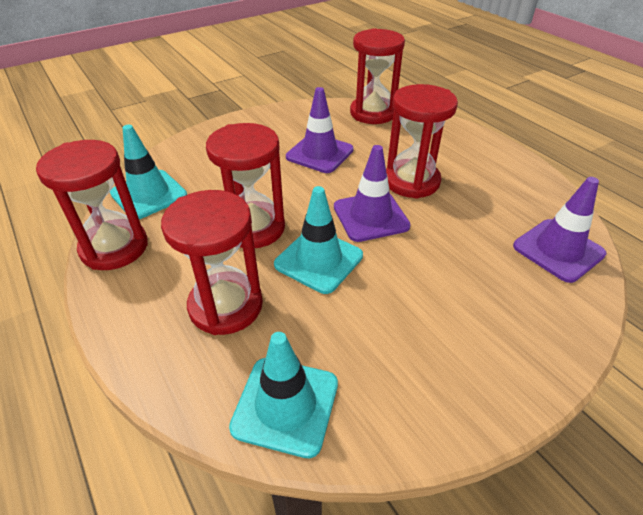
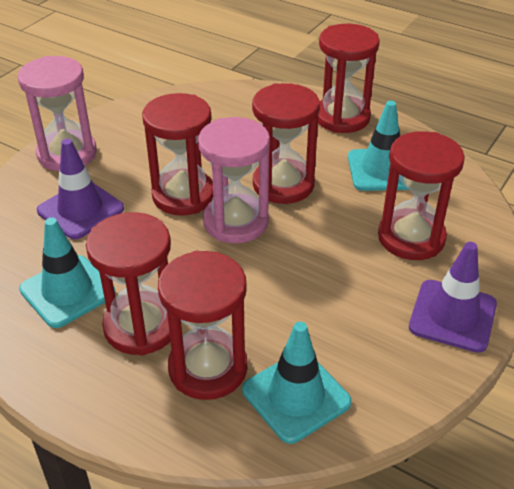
pink hourglass: 0 -> 2
purple traffic cone: 3 -> 2
red hourglass: 5 -> 6

